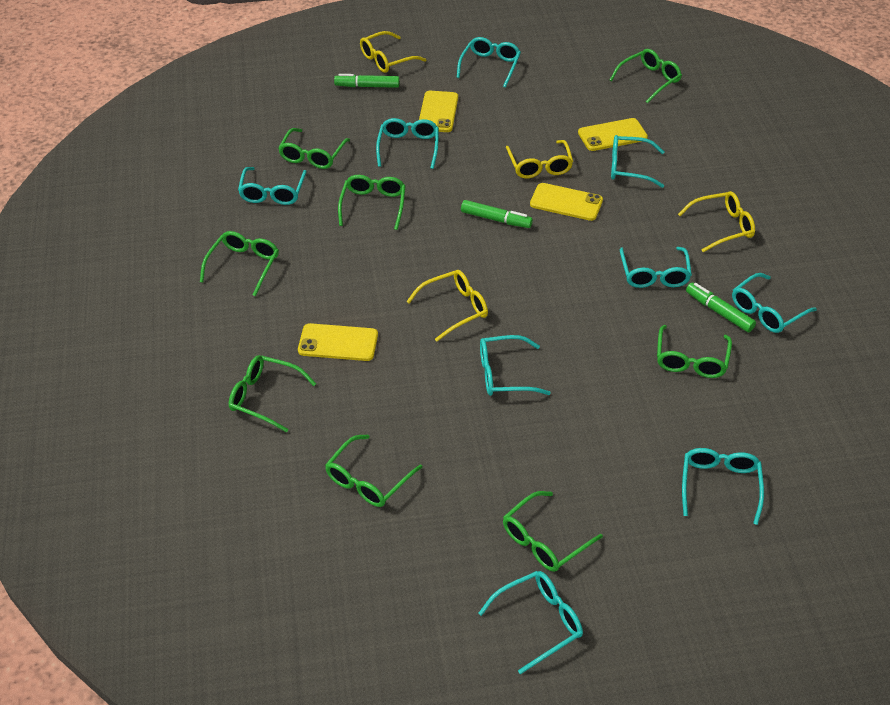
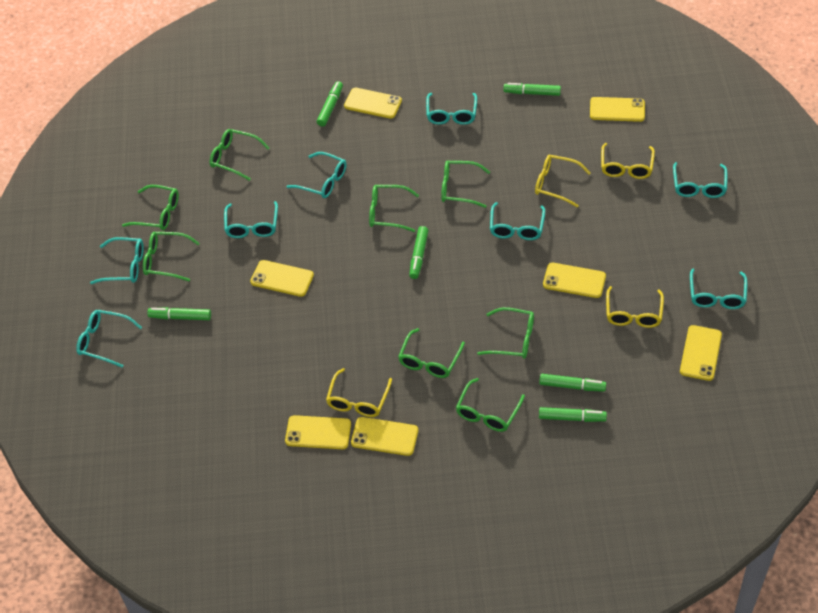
green marker: 3 -> 6
turquoise glasses: 9 -> 8
yellow phone: 4 -> 7

